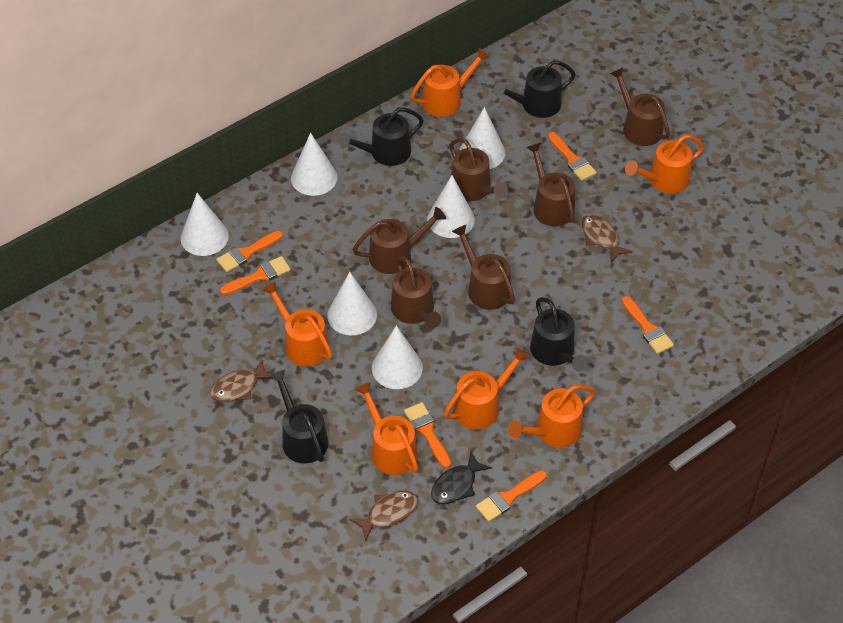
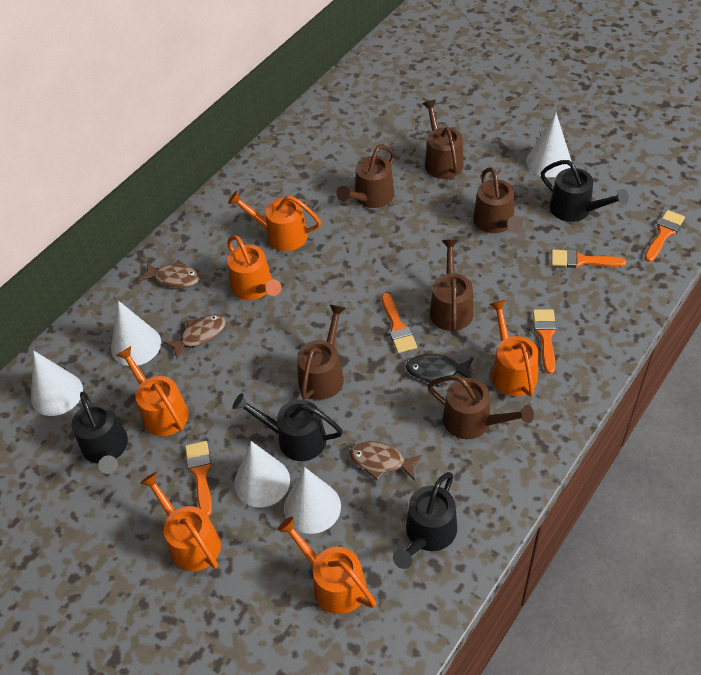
orange brush: 6 -> 5
white cone: 6 -> 5

